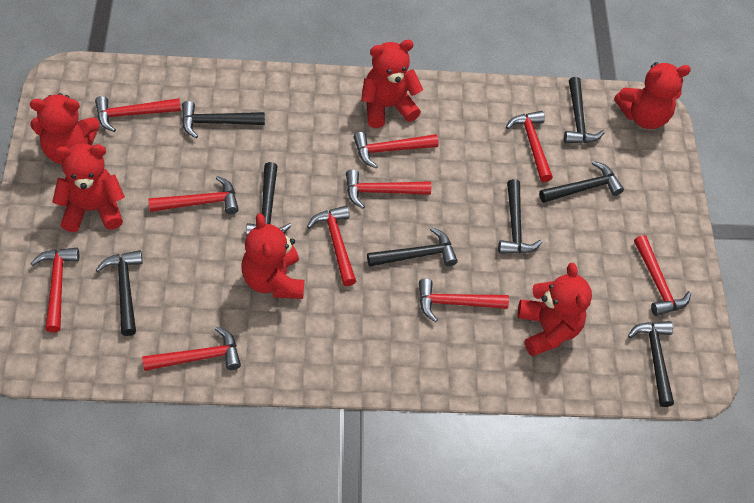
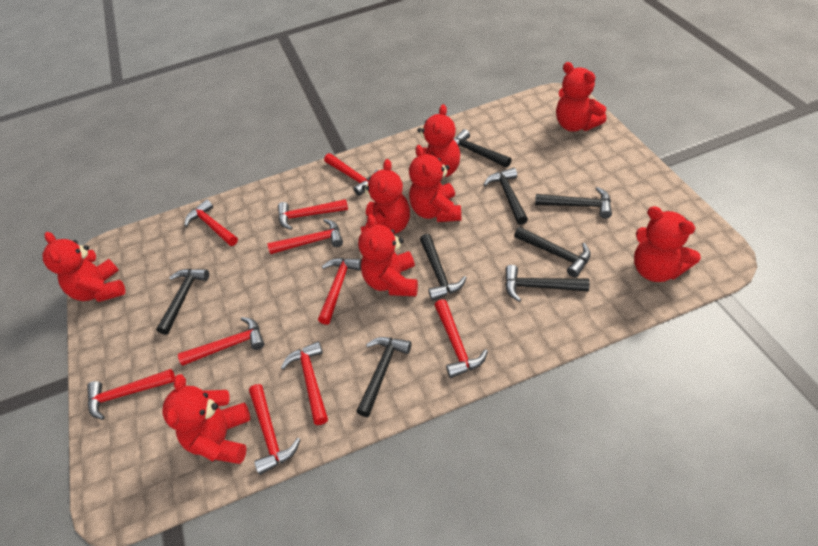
red teddy bear: 6 -> 8

